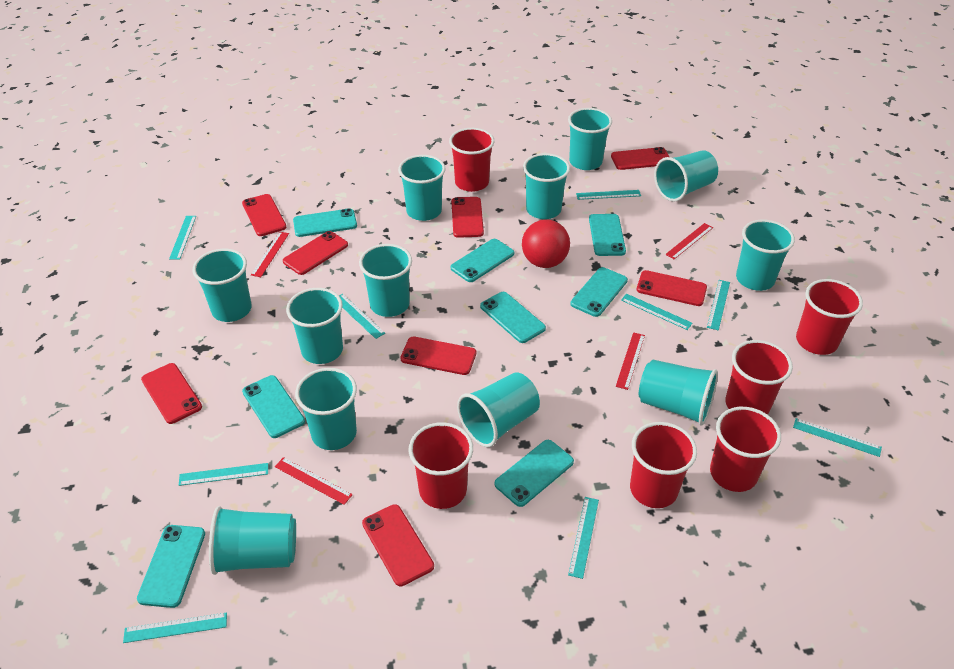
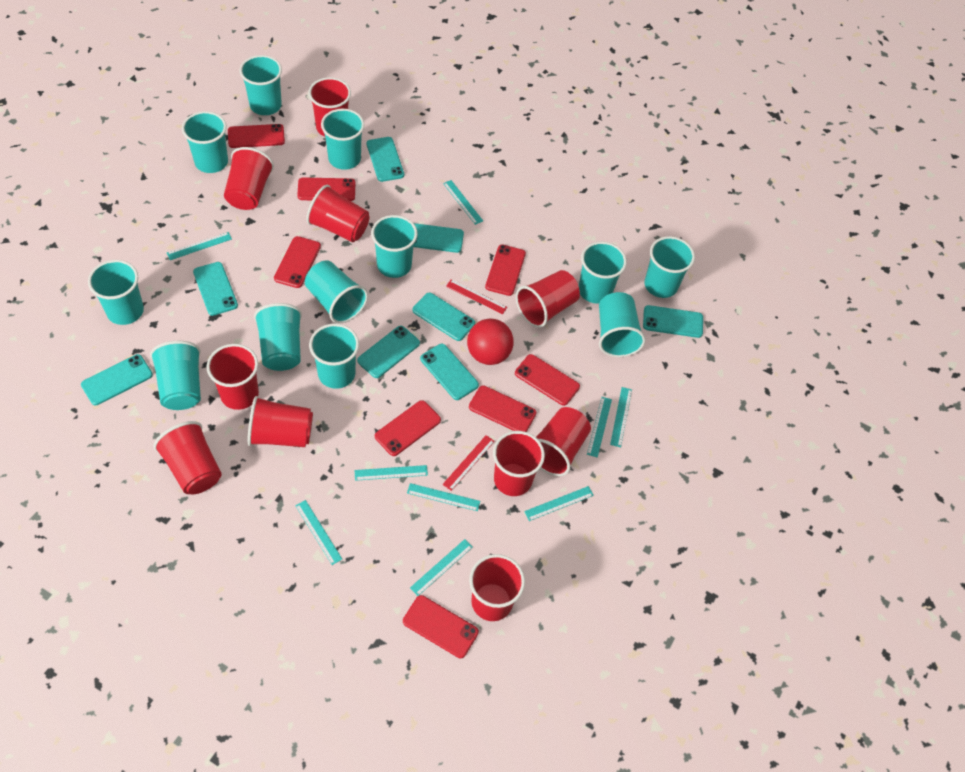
red cup: 6 -> 10
red ruler: 4 -> 2

